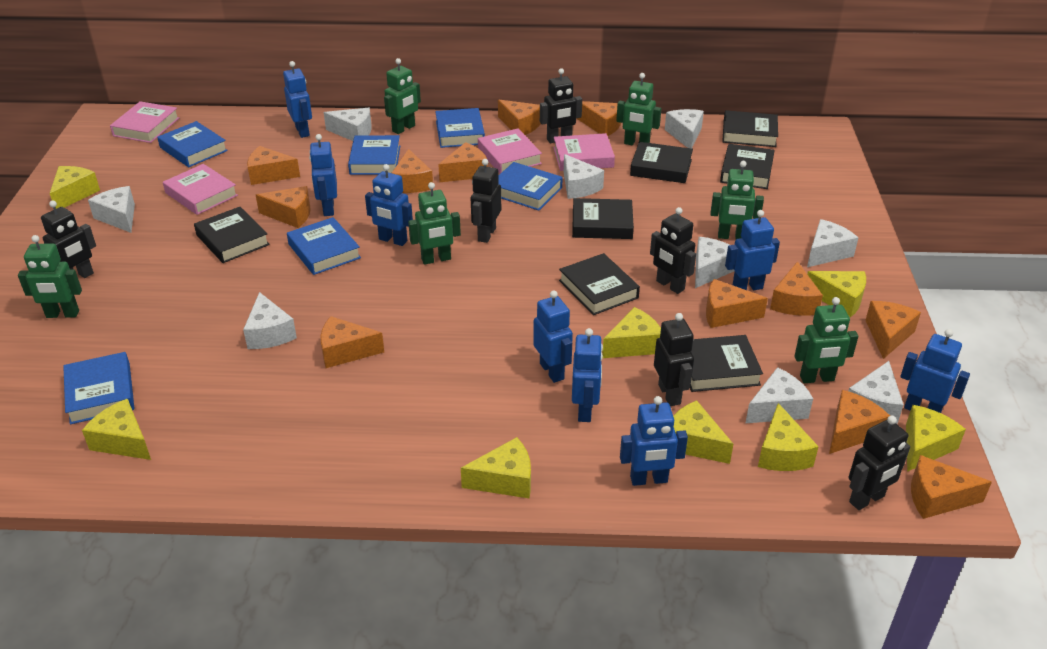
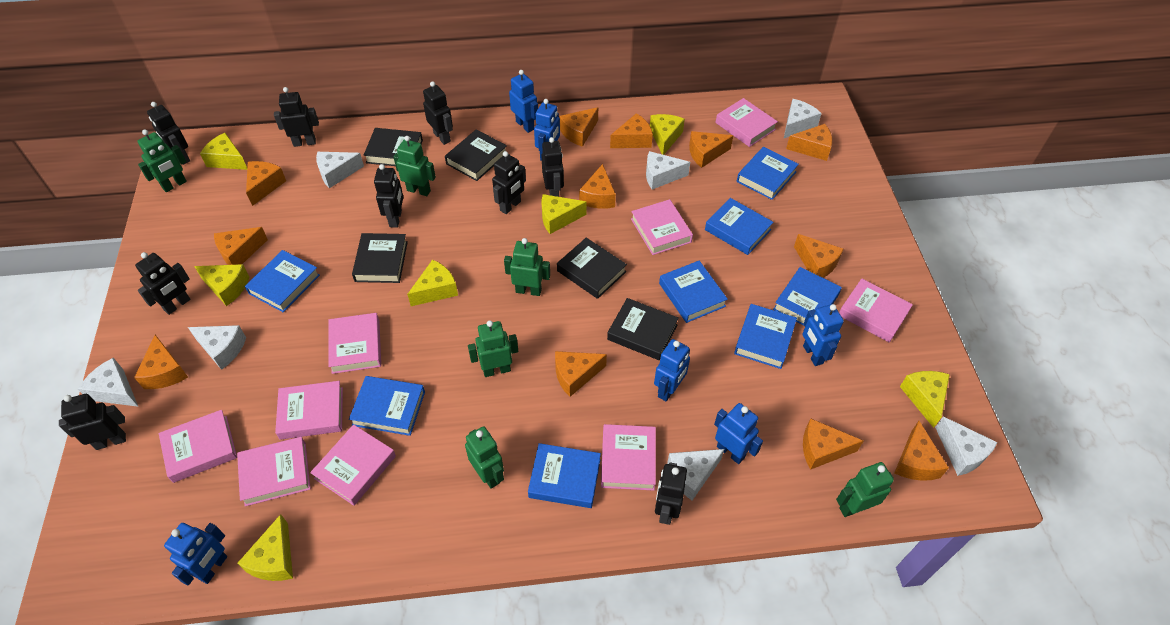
black book: 7 -> 5
black robot: 6 -> 9
blue book: 6 -> 8
blue robot: 8 -> 6
pink book: 4 -> 9
white cheese: 9 -> 7
yellow cheese: 8 -> 7

